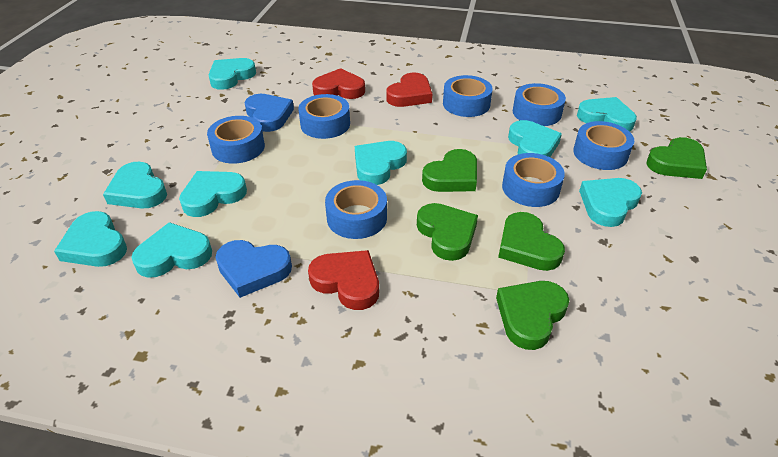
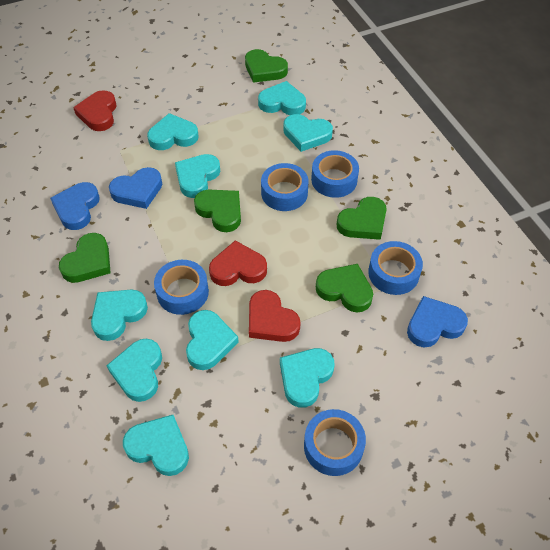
blue heart: 2 -> 3
blue tape: 7 -> 5

